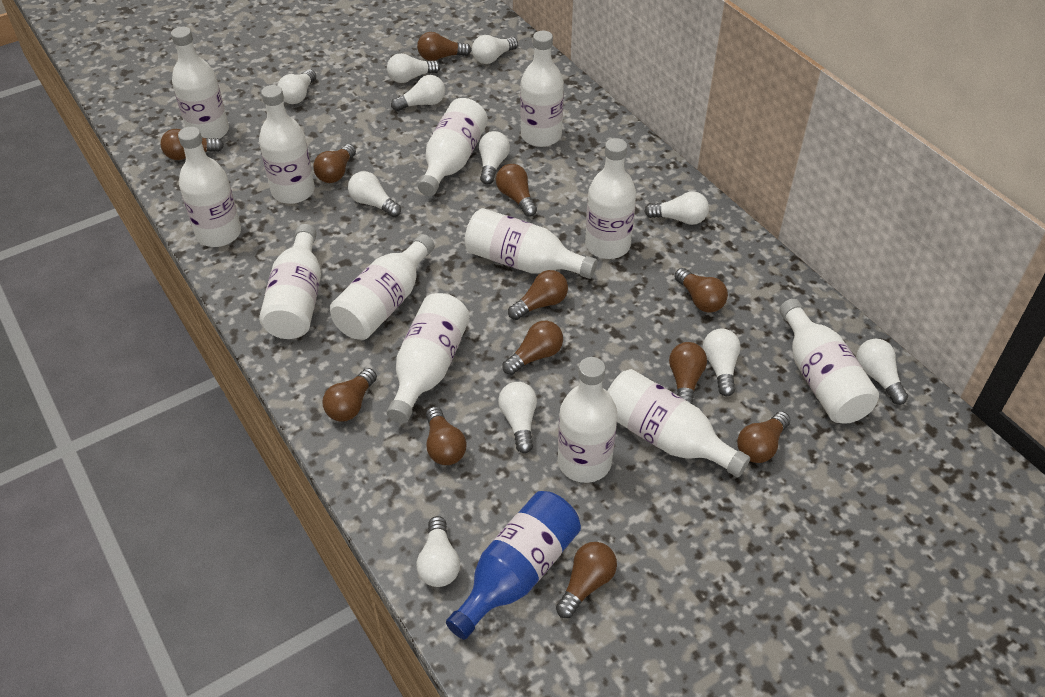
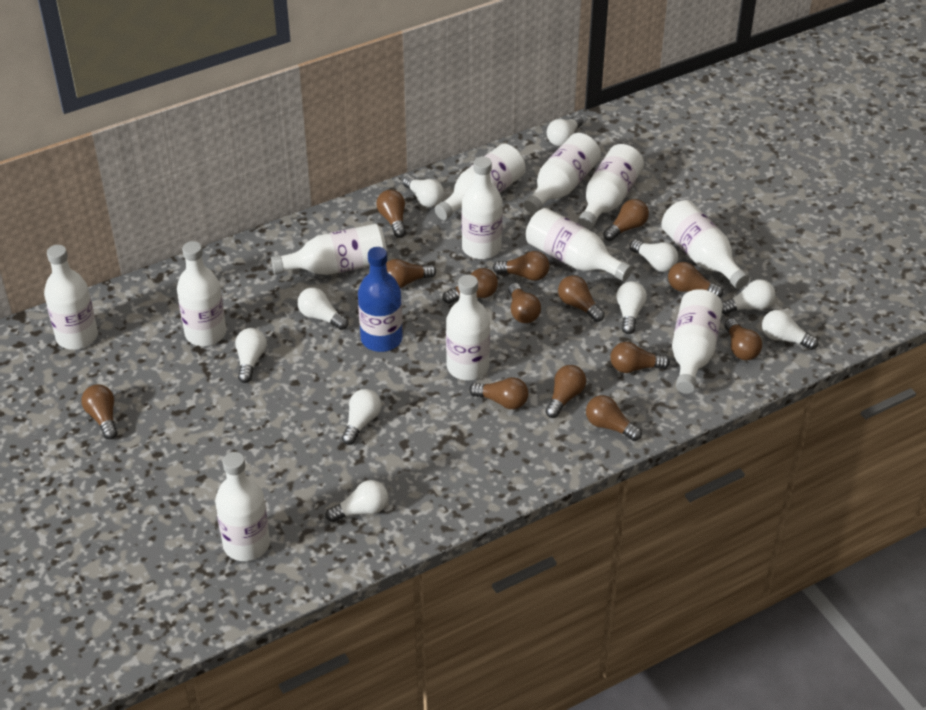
brown light bulb: 12 -> 14
white bottle: 13 -> 12
white light bulb: 11 -> 10

